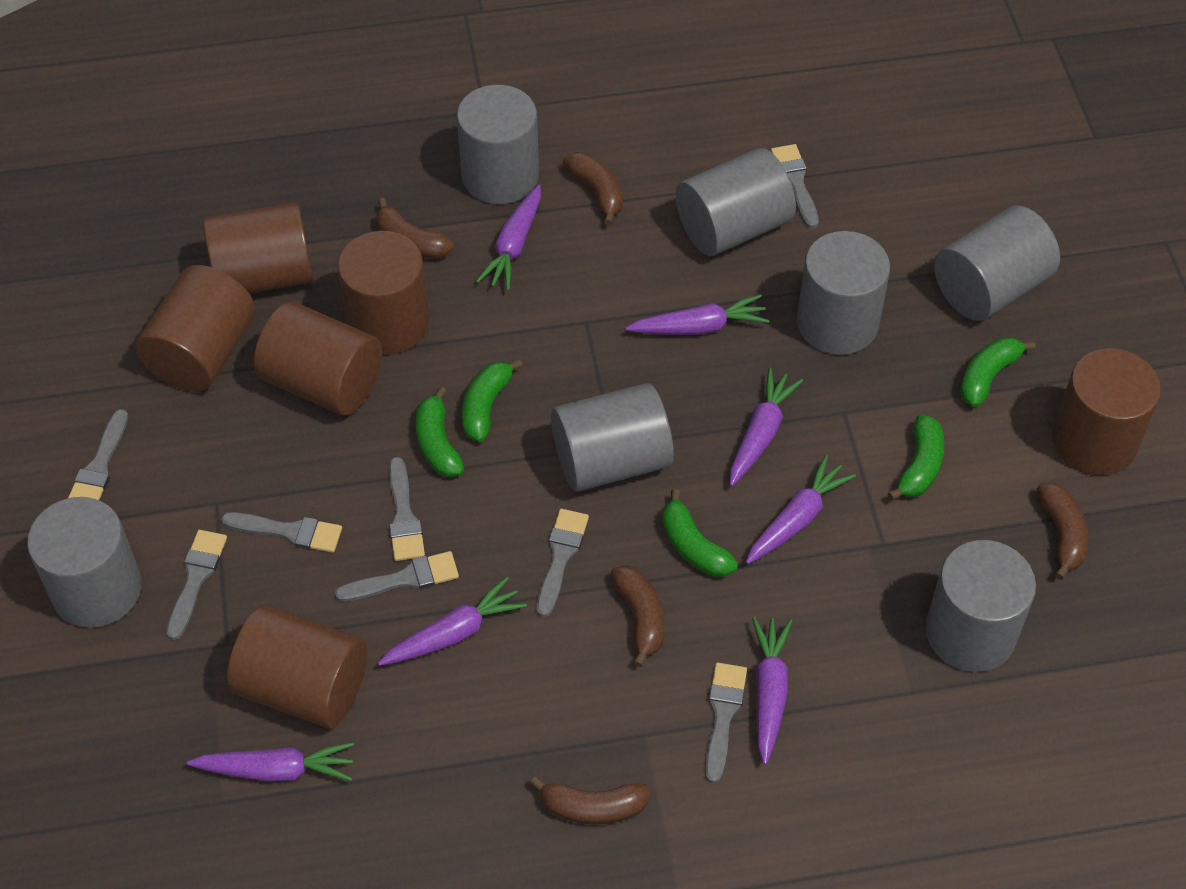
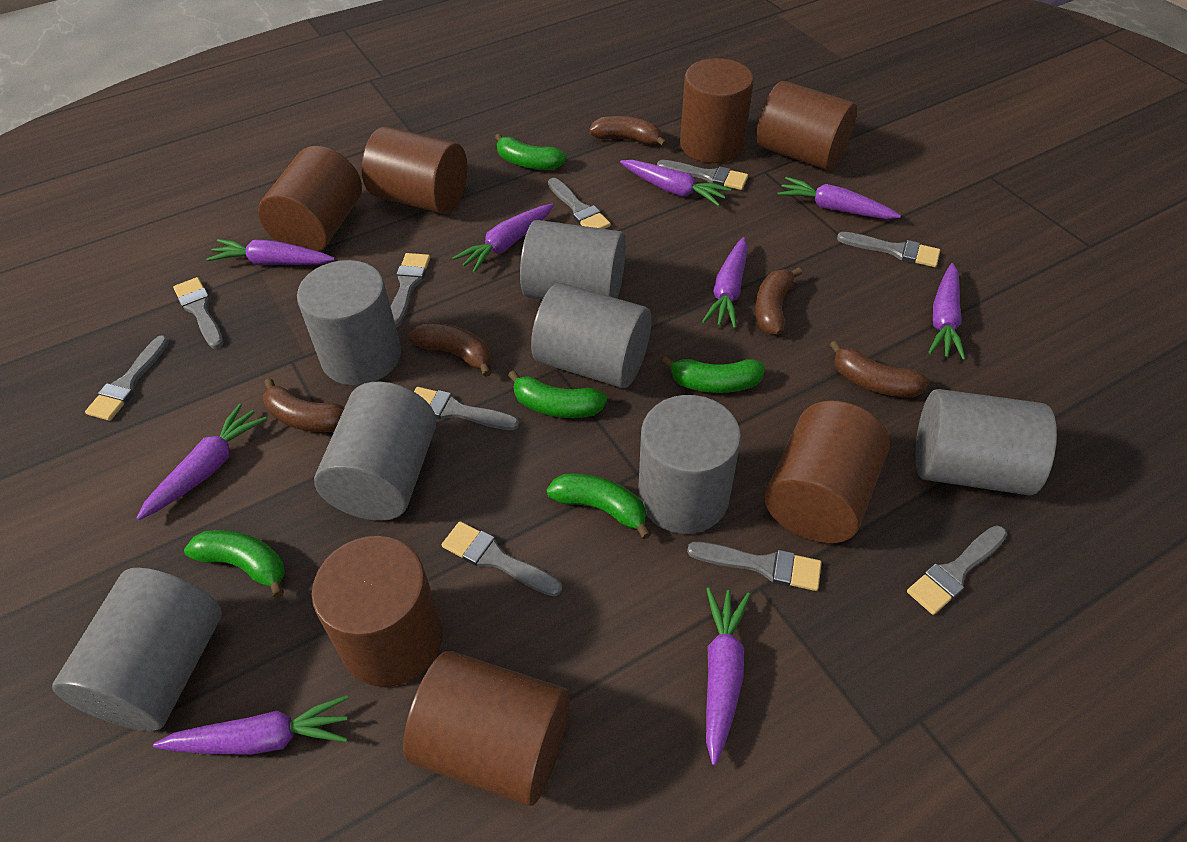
brown cylinder: 6 -> 7
grey brush: 8 -> 10
purple carrot: 7 -> 9

